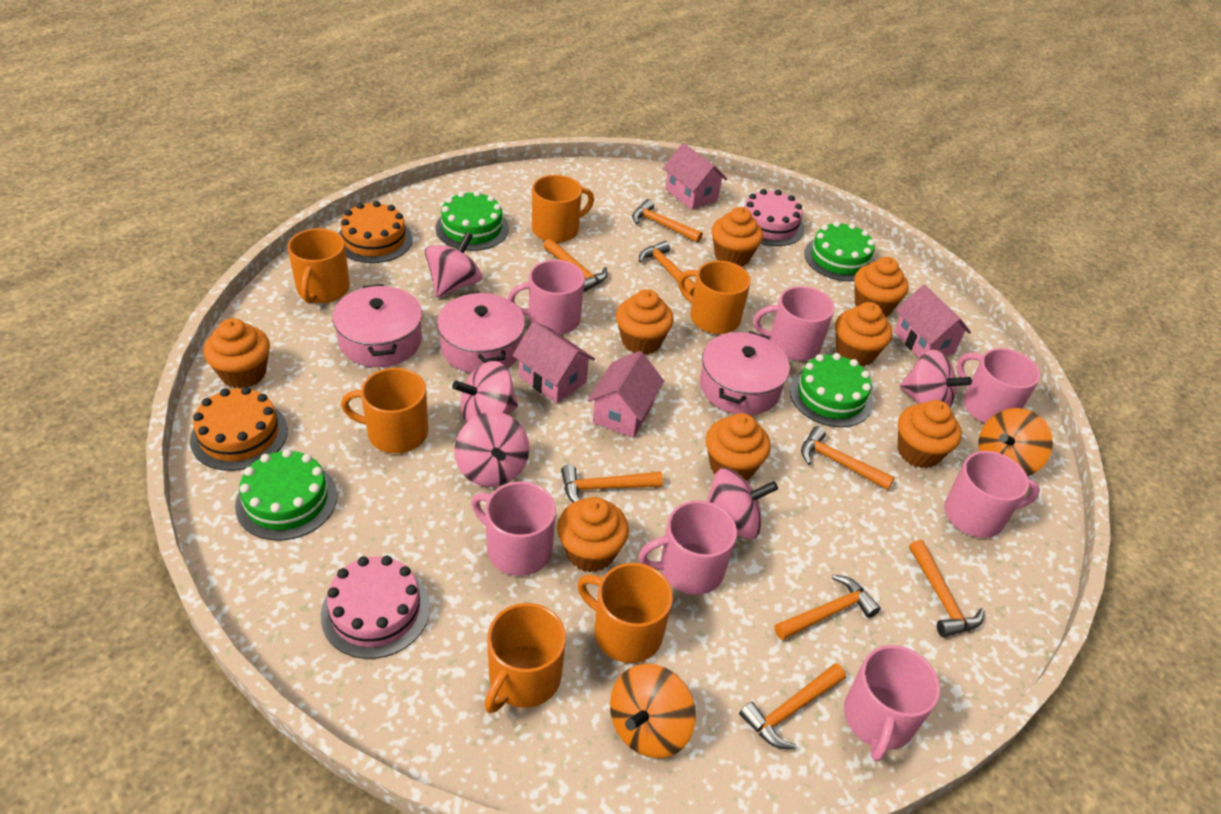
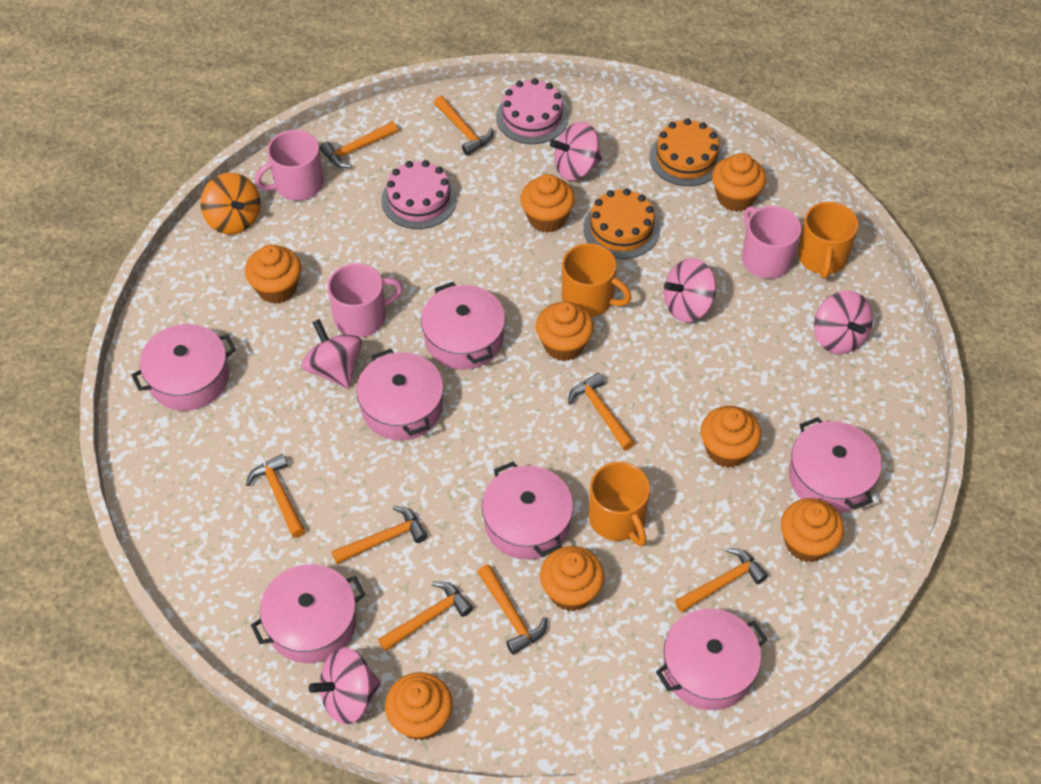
green cake: 4 -> 0
orange mug: 6 -> 3
orange spinning top: 2 -> 1
pink house: 4 -> 0
pink mug: 7 -> 3
pink pot: 3 -> 7

